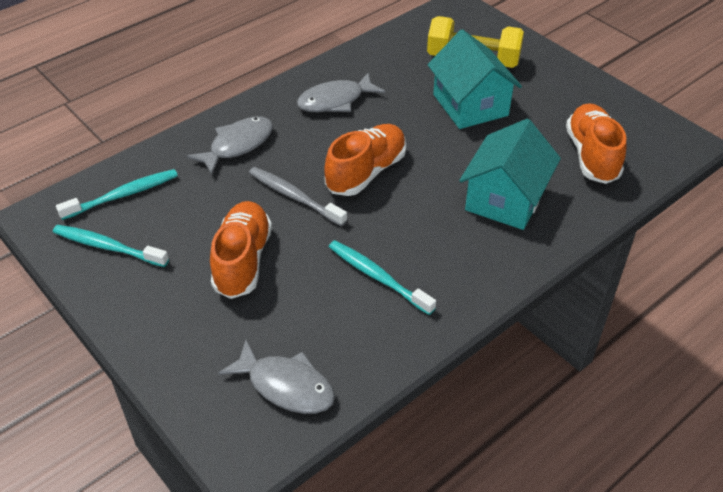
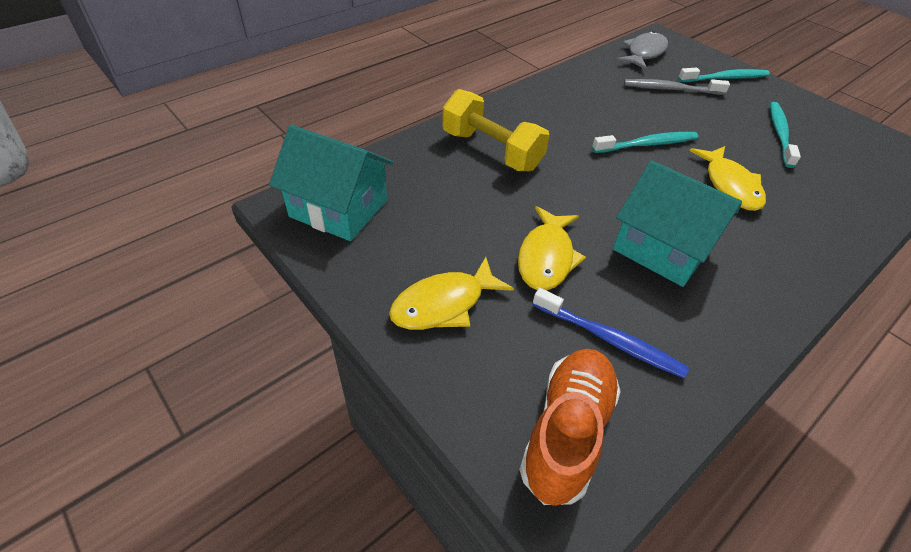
blue toothbrush: 0 -> 1
grey fish: 3 -> 1
orange shoe: 3 -> 1
yellow fish: 0 -> 3

